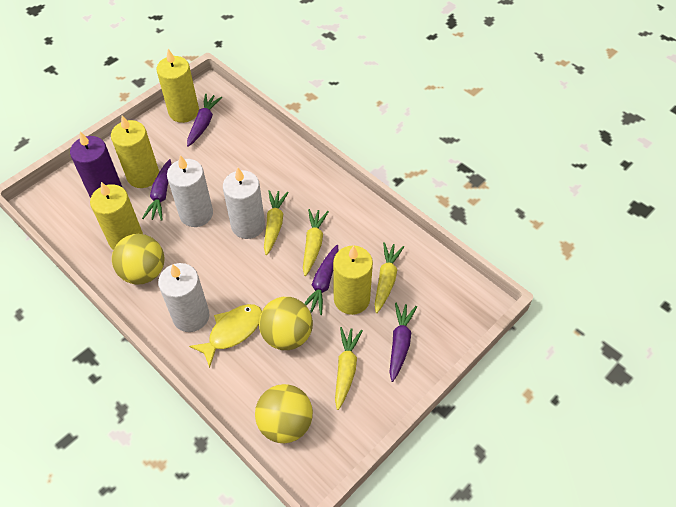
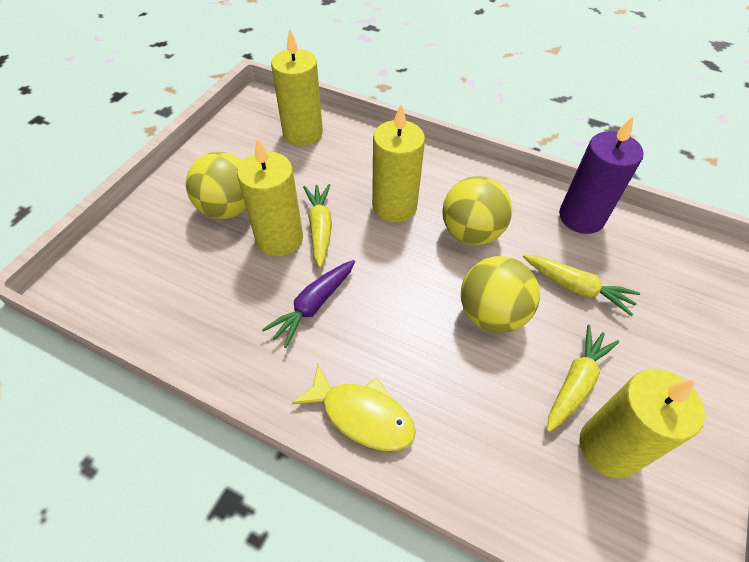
purple carrot: 4 -> 1
white candle: 3 -> 0
yellow carrot: 4 -> 3

